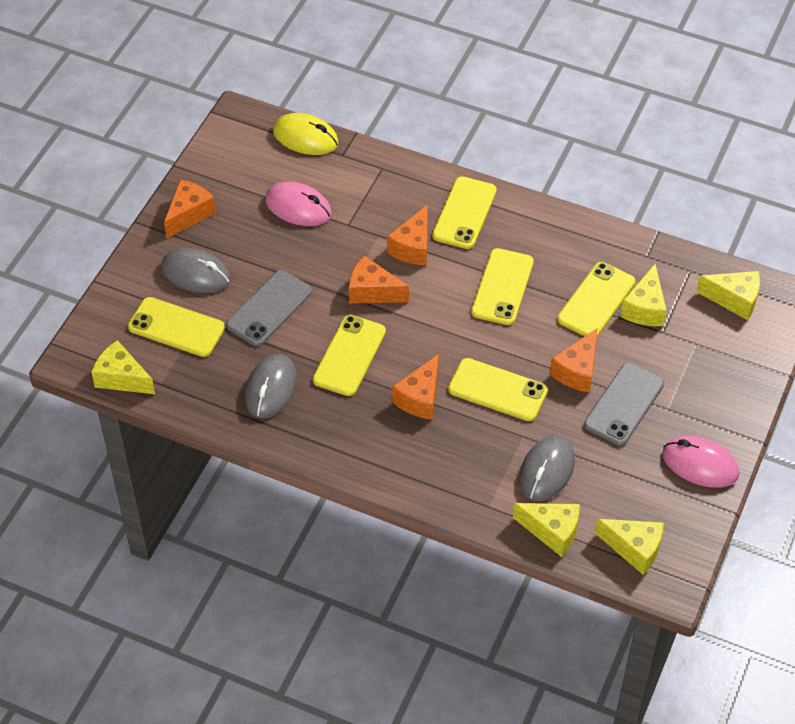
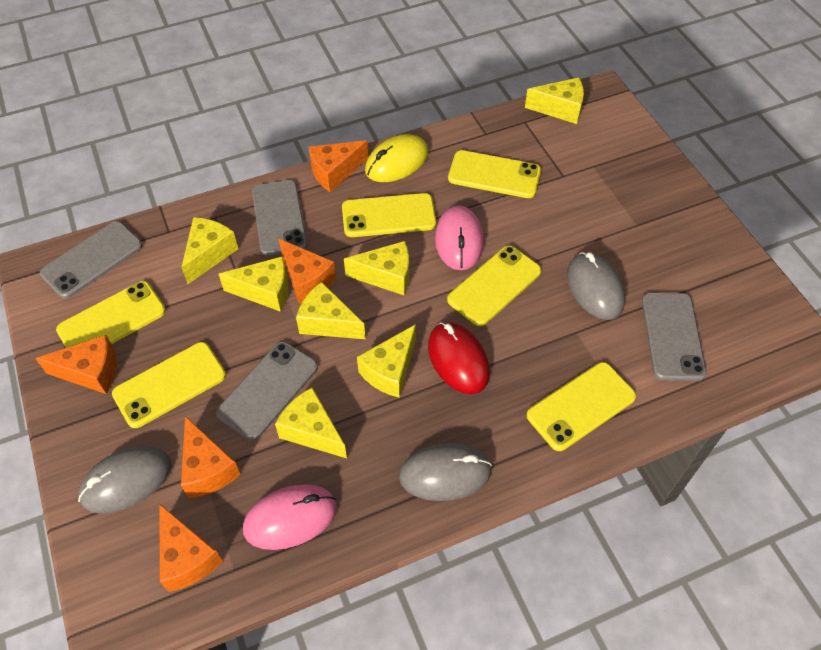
grey phone: 2 -> 4
red mouse: 0 -> 1
yellow cheese: 5 -> 7

